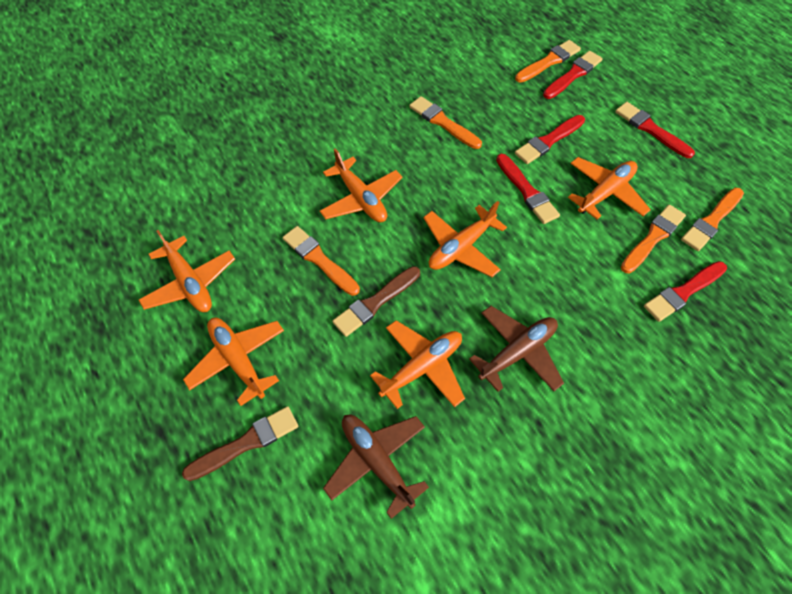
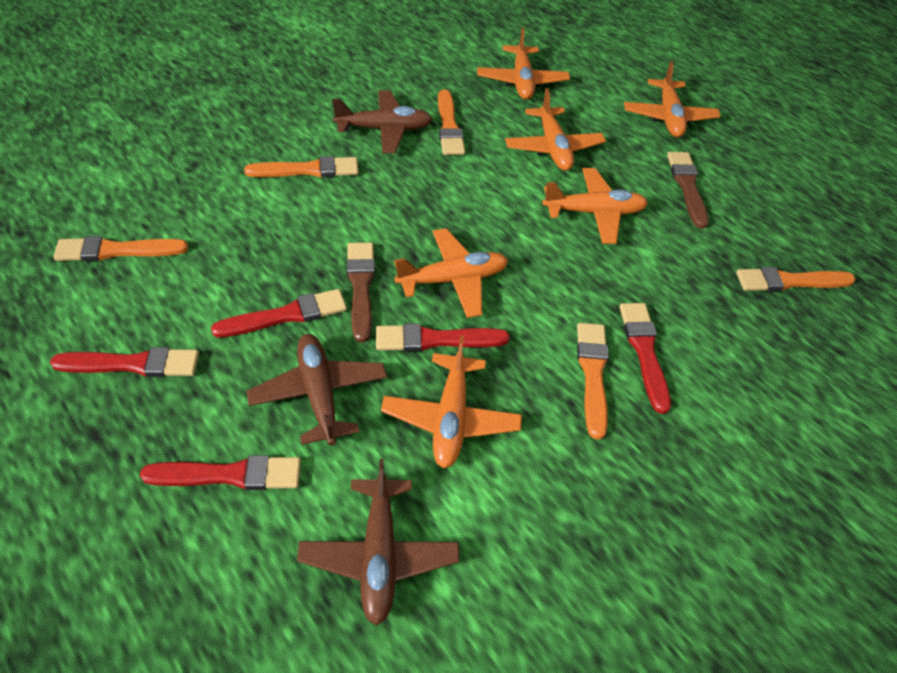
brown plane: 2 -> 3

